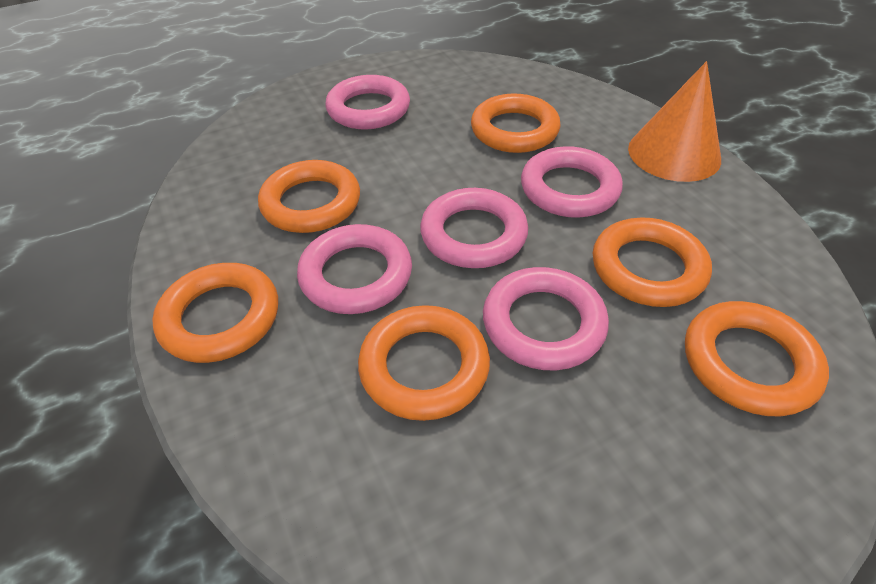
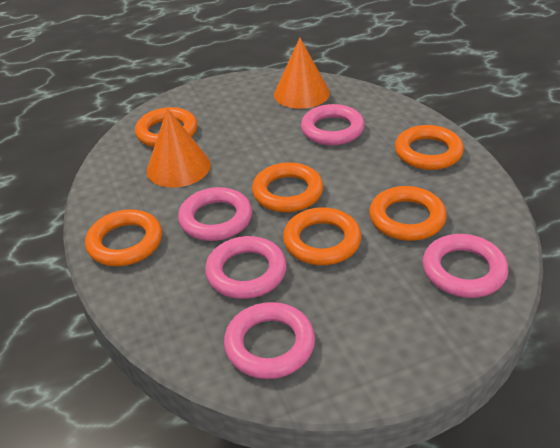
orange cone: 1 -> 2

